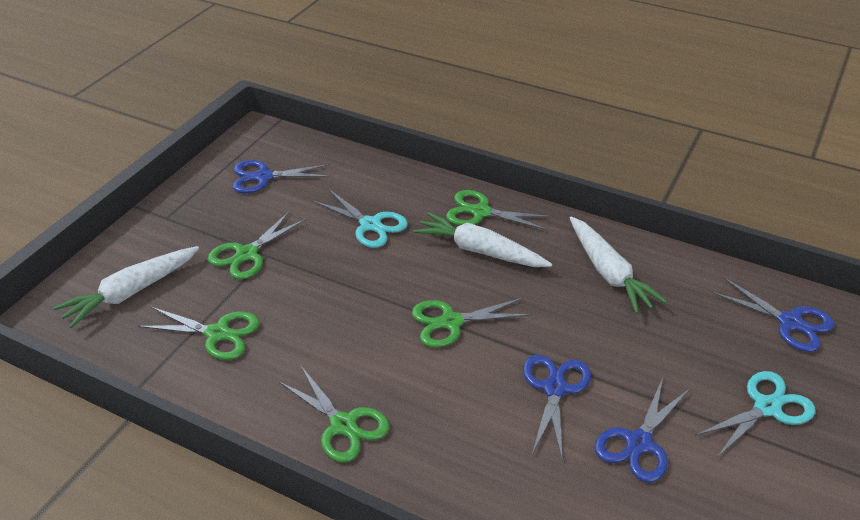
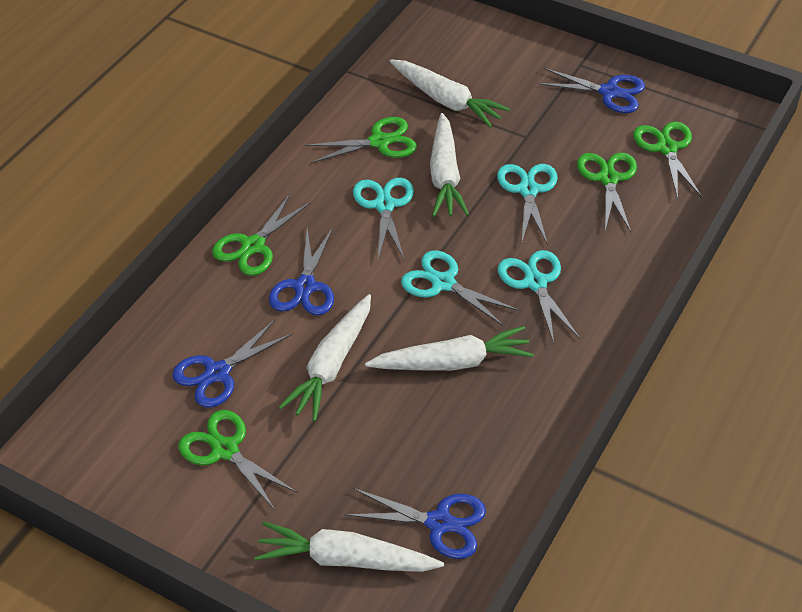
turquoise scissors: 2 -> 4
white carrot: 3 -> 5

